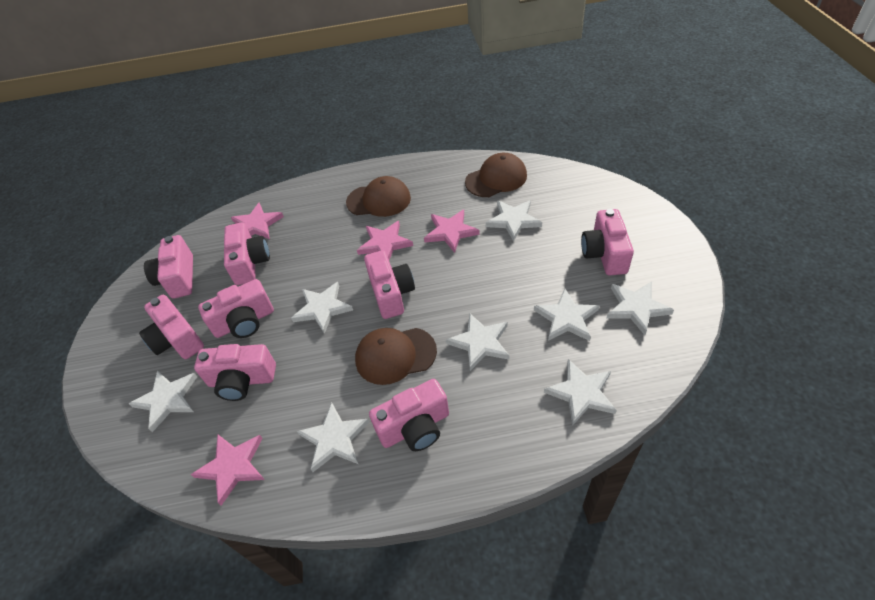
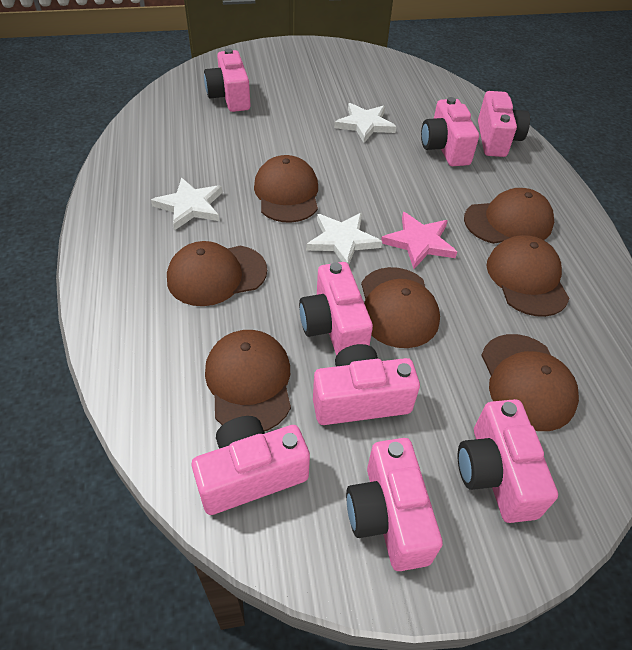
brown cap: 3 -> 7
pink star: 4 -> 1
white star: 8 -> 3

